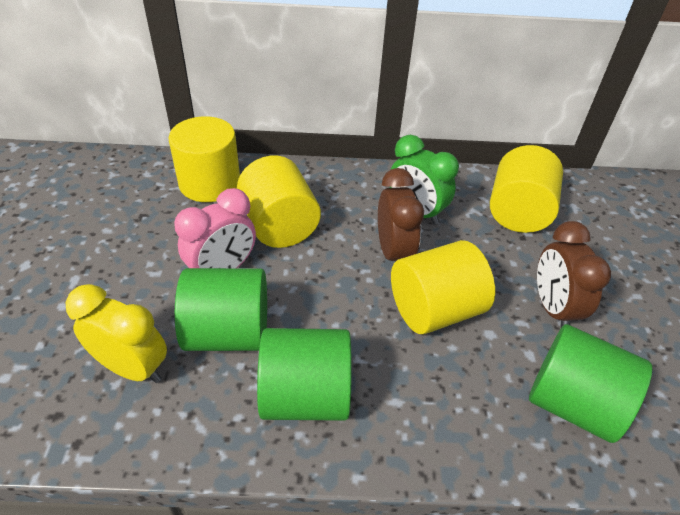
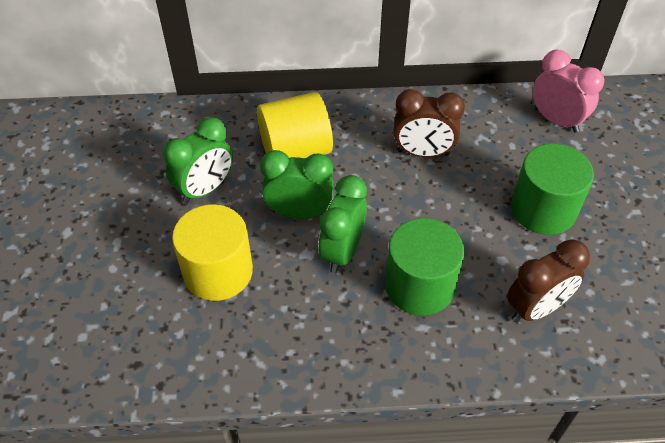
green clock: 1 -> 3
green cylinder: 3 -> 2
yellow clock: 1 -> 0
yellow cylinder: 4 -> 2

